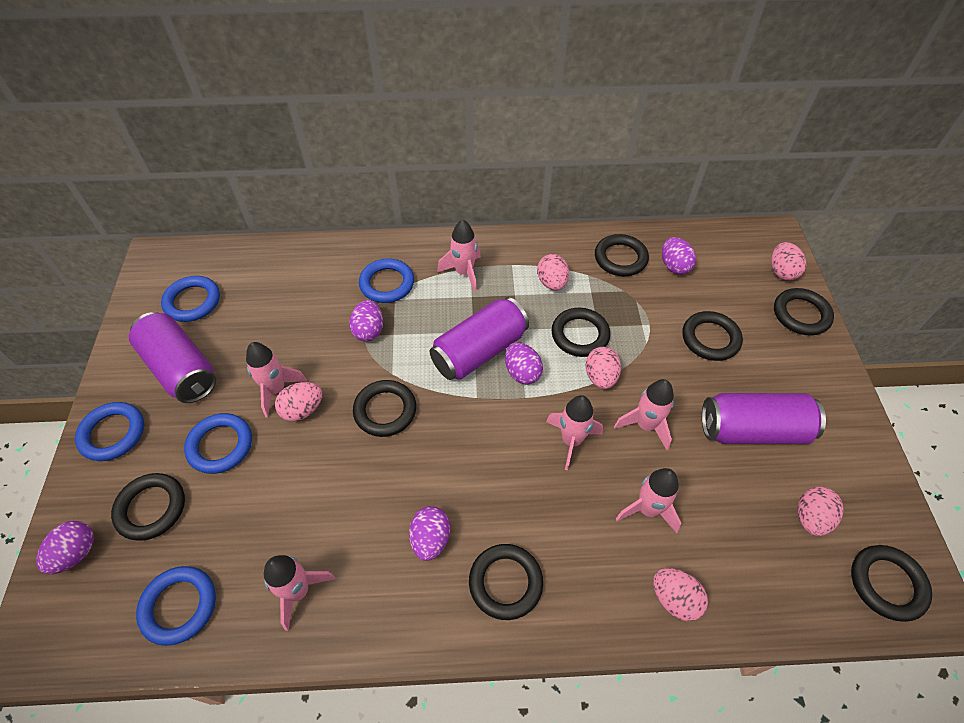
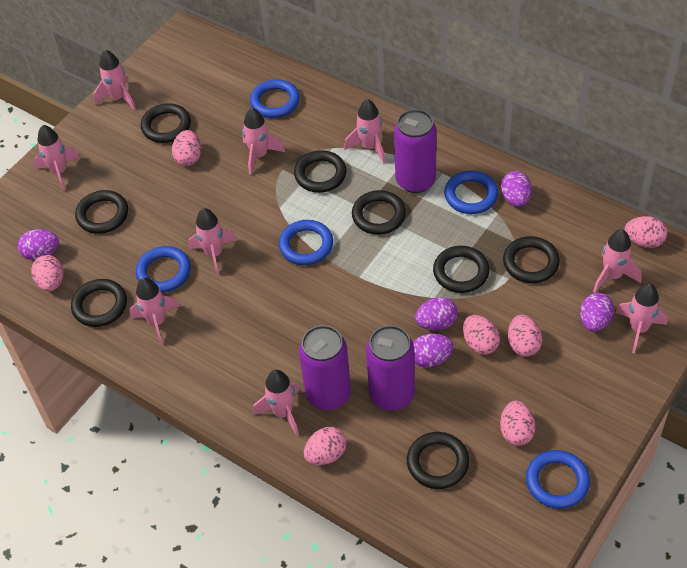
pink egg: 6 -> 7
pink rocket: 6 -> 9

